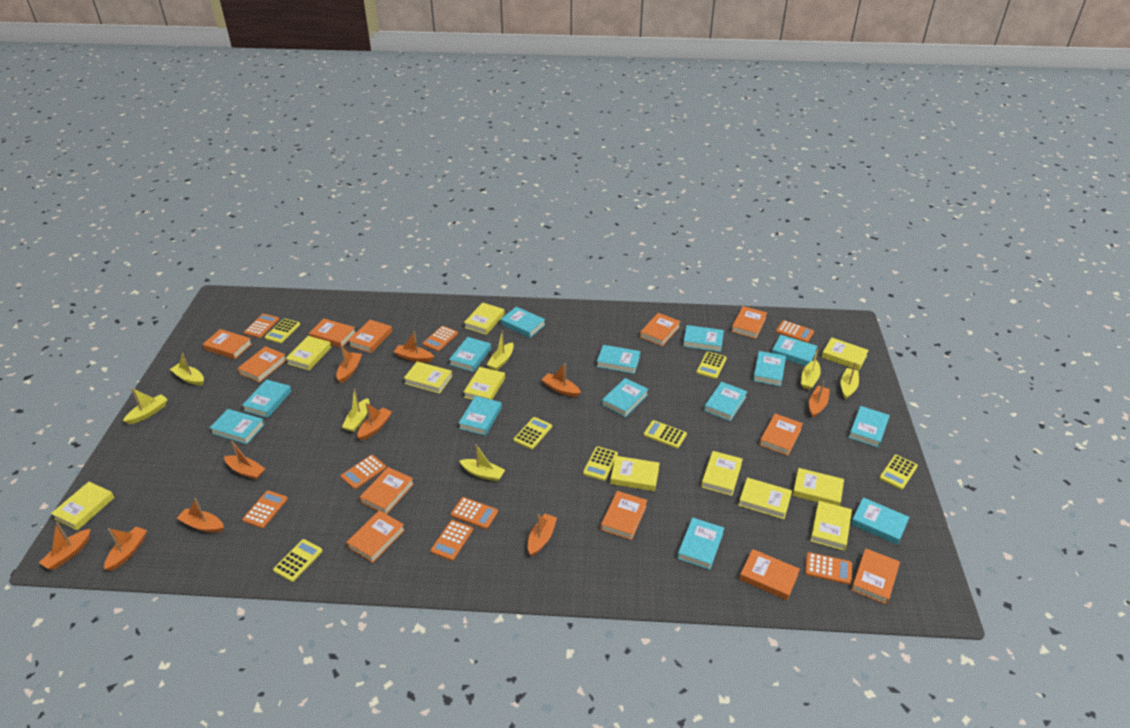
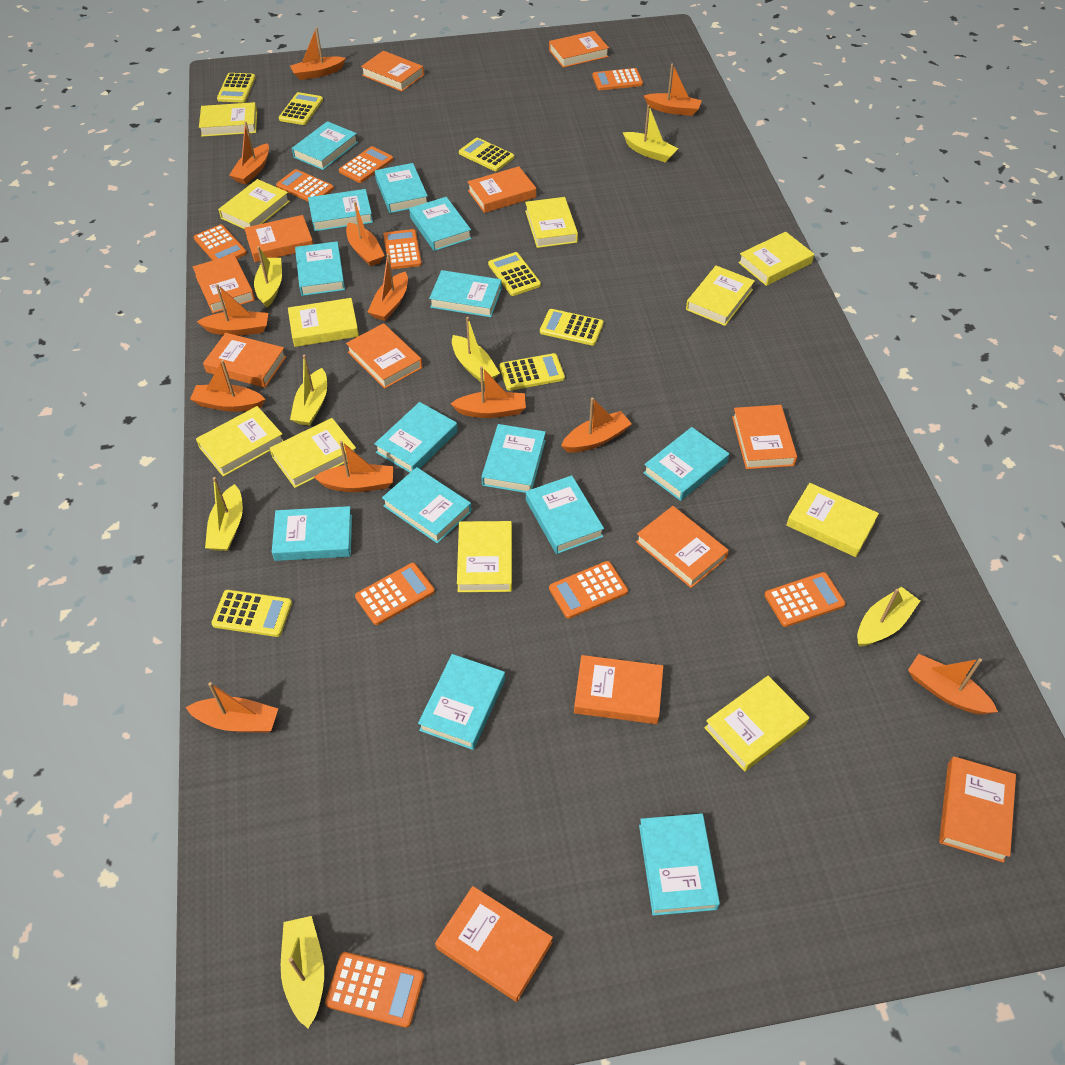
orange boat: 10 -> 12
orange calculator: 8 -> 9

